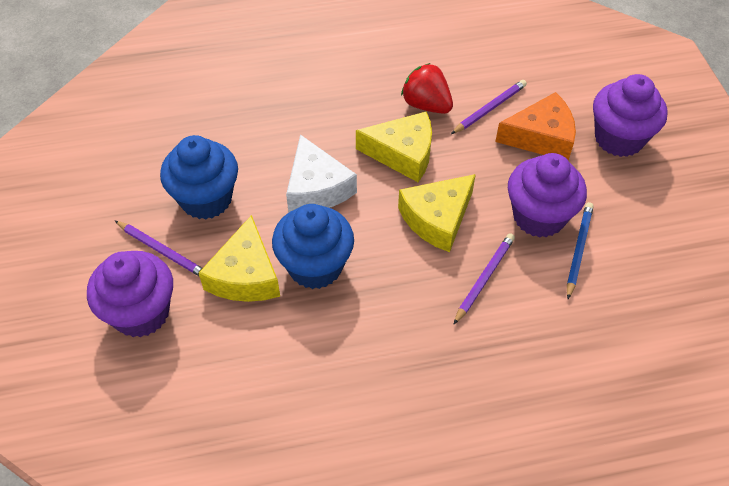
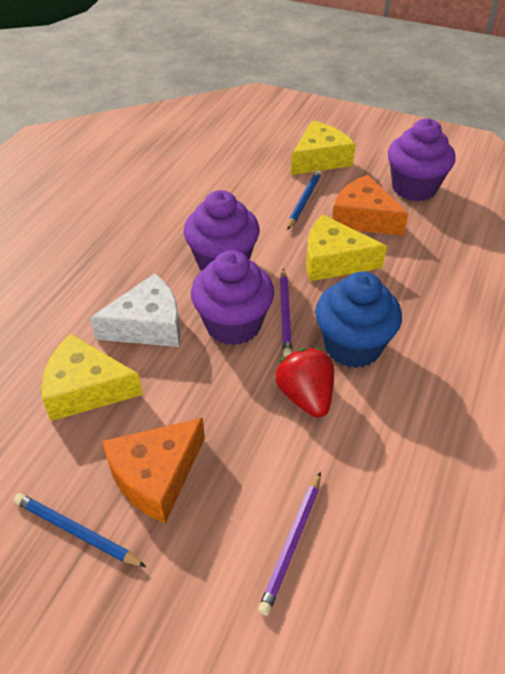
blue cupcake: 2 -> 1
blue pencil: 1 -> 2
orange cheese: 1 -> 2
purple pencil: 3 -> 2

